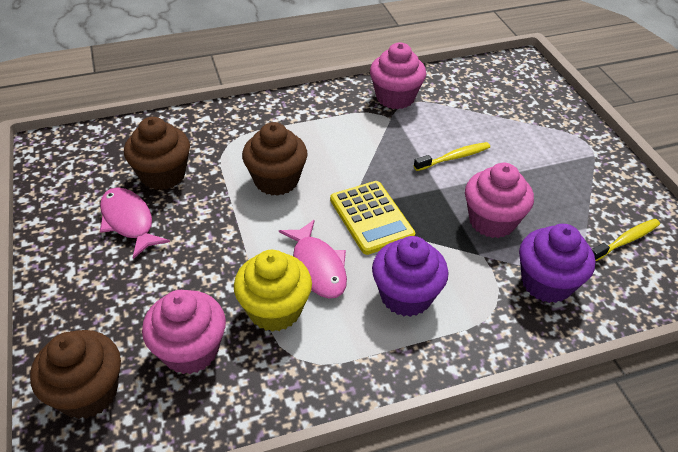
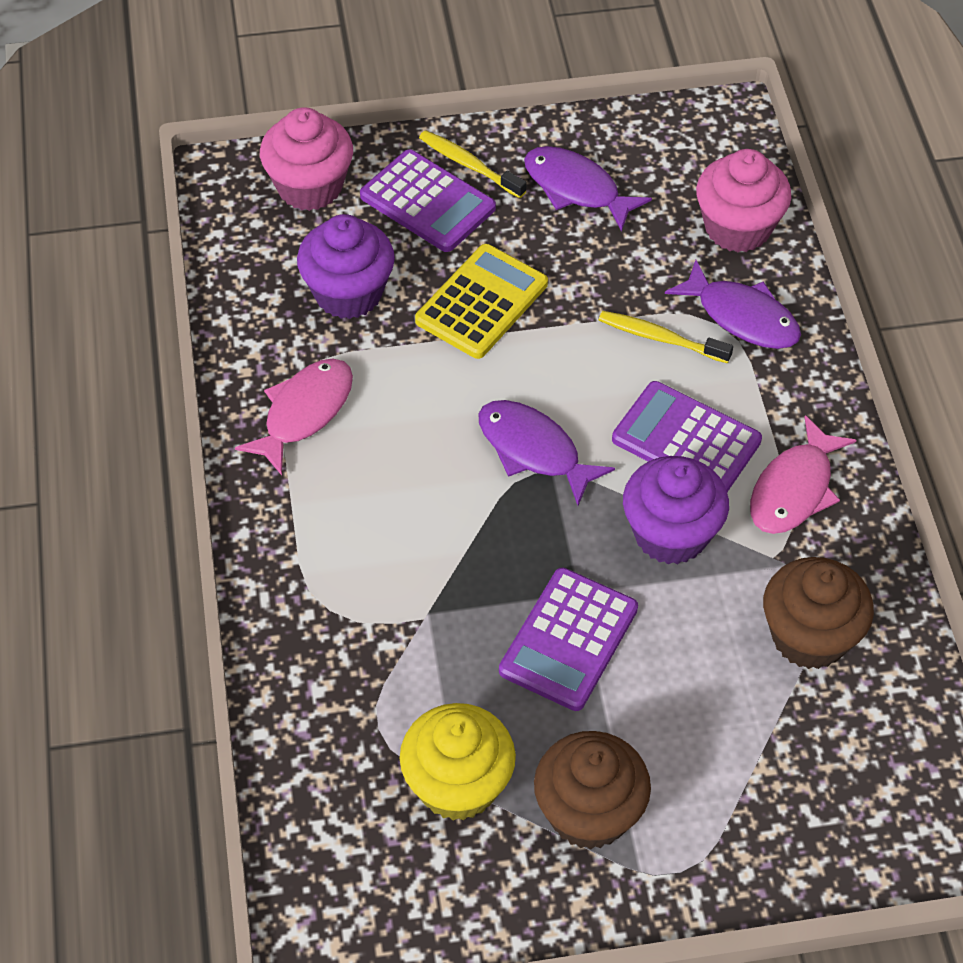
brown cupcake: 3 -> 2
pink cupcake: 3 -> 2
purple calculator: 0 -> 3
purple fish: 0 -> 3

